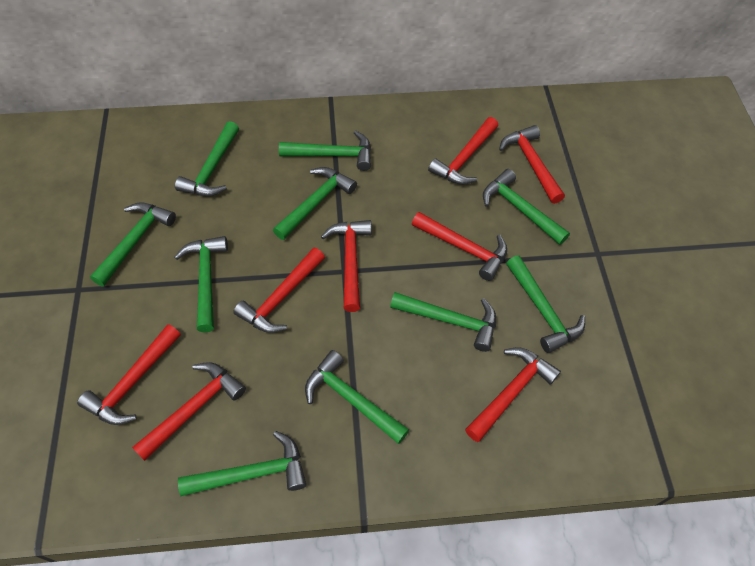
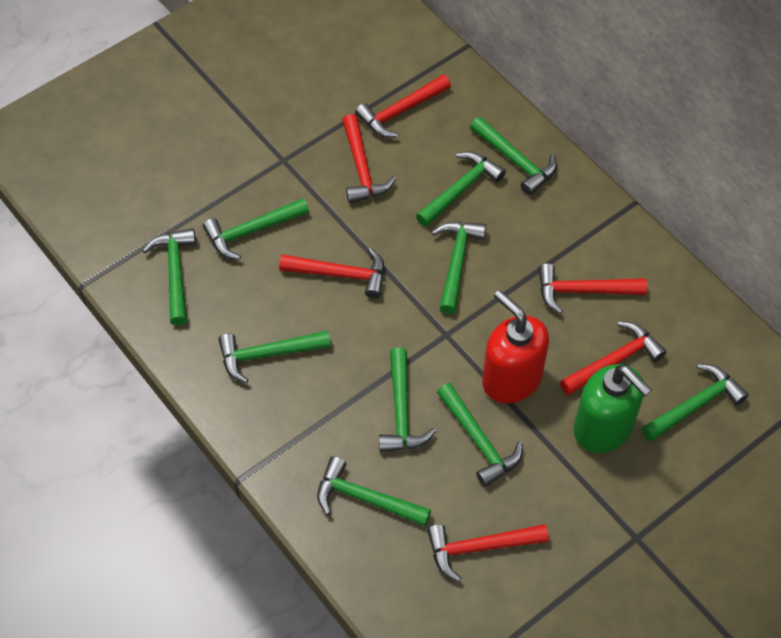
green soap dispenser: 0 -> 1
red hammer: 8 -> 6
red soap dispenser: 0 -> 1

